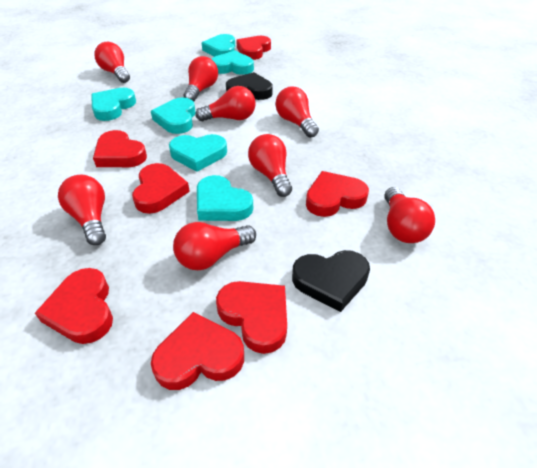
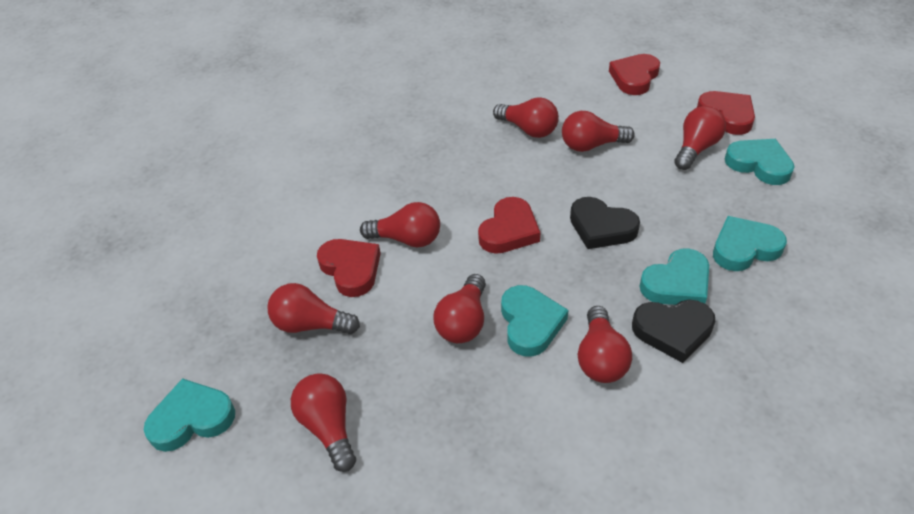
red heart: 7 -> 4
turquoise heart: 6 -> 5

